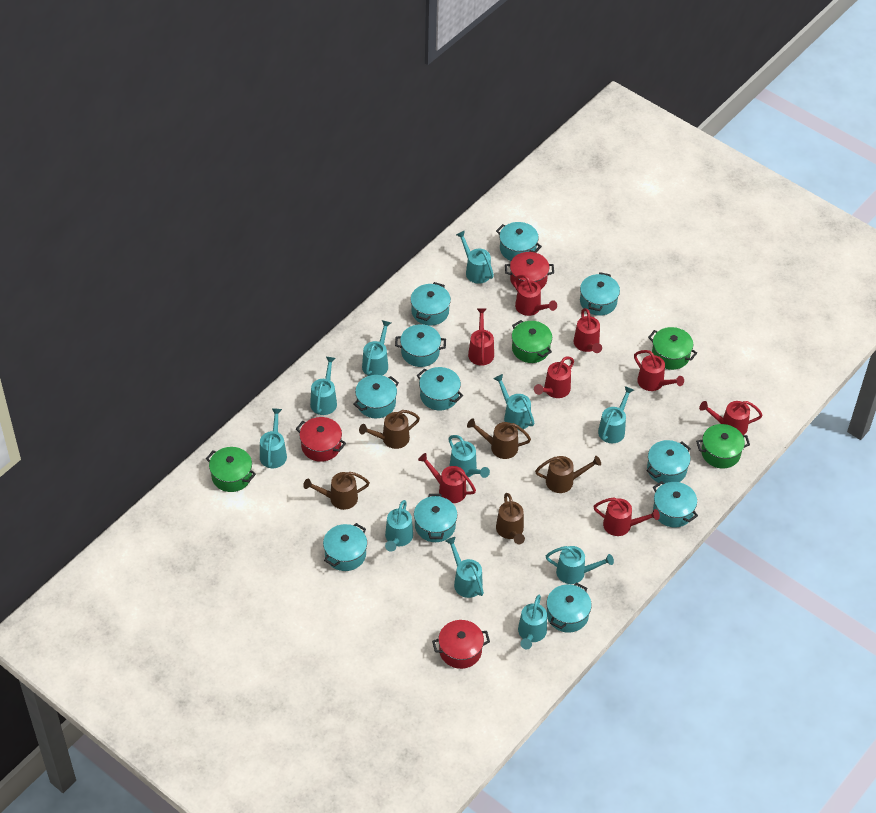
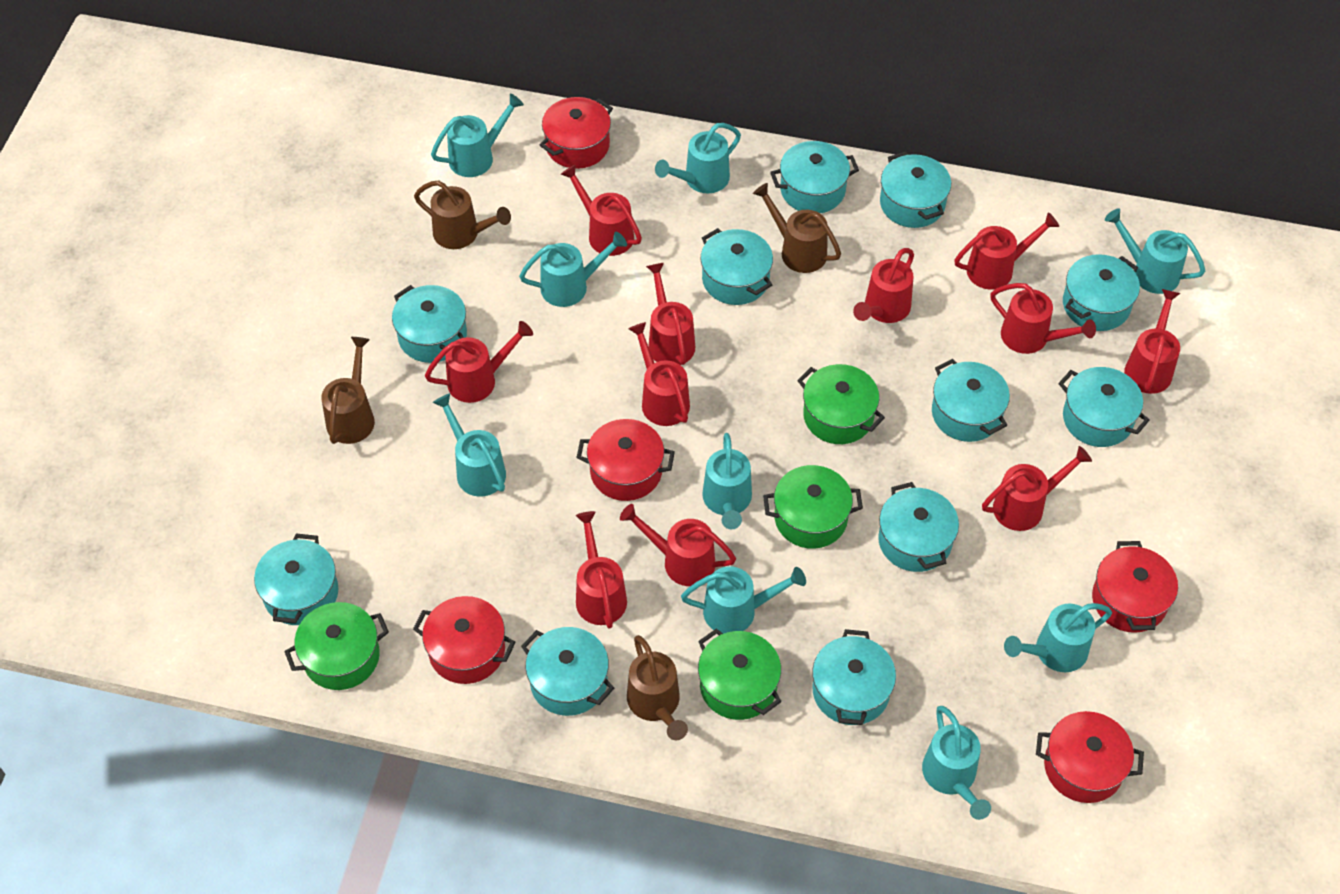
brown watering can: 5 -> 4
red pot: 3 -> 5
red watering can: 8 -> 11
turquoise watering can: 11 -> 9

